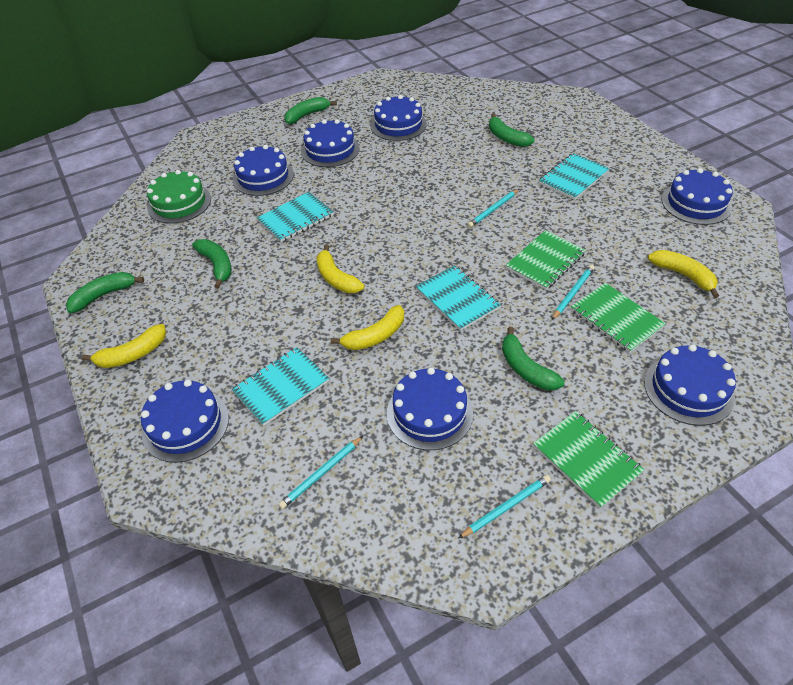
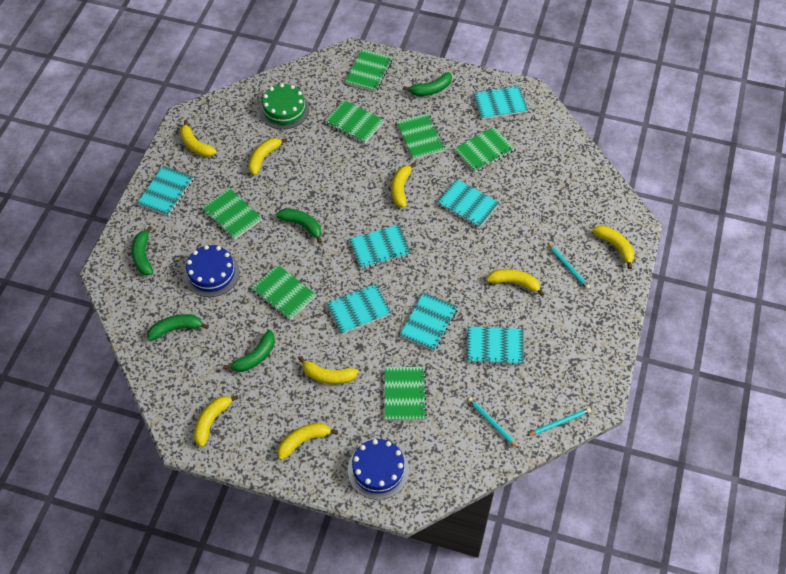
blue cake: 7 -> 2
green notebook: 3 -> 7
turquoise notebook: 4 -> 7
turquoise pencil: 4 -> 3
yellow banana: 4 -> 8

